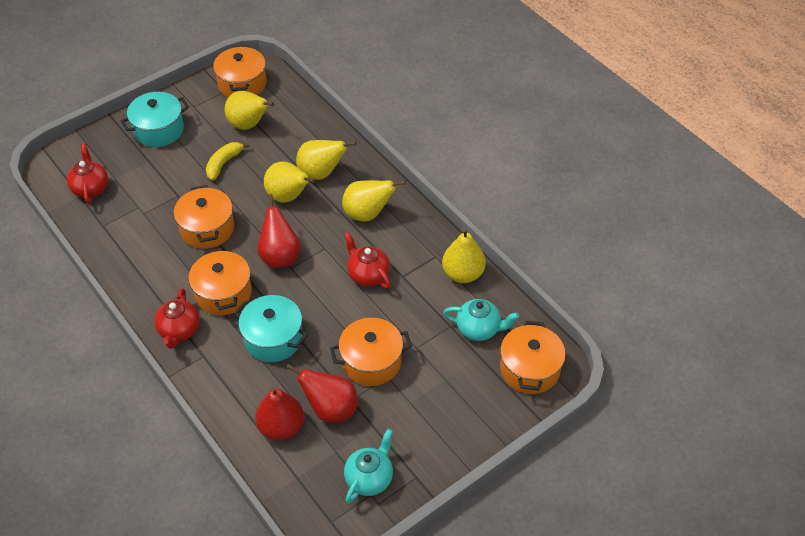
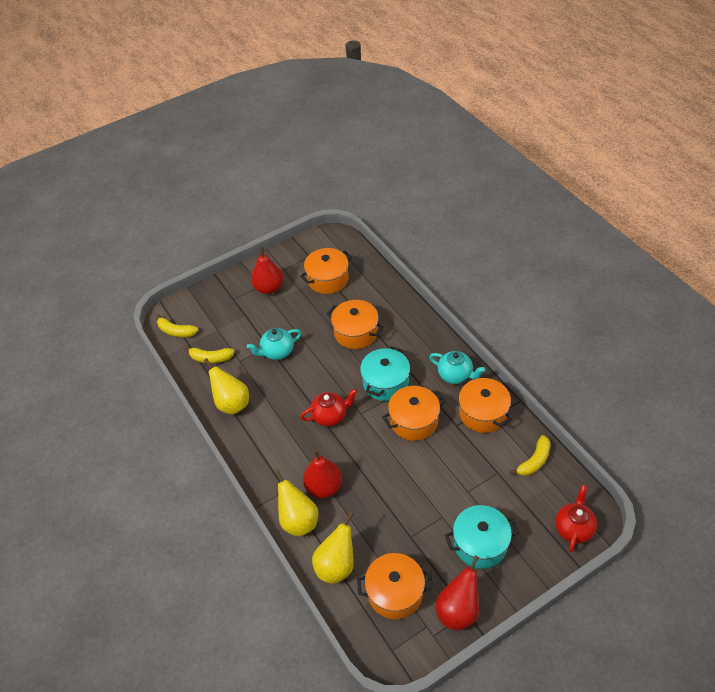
red teapot: 3 -> 2
yellow banana: 1 -> 3
yellow pear: 5 -> 3

